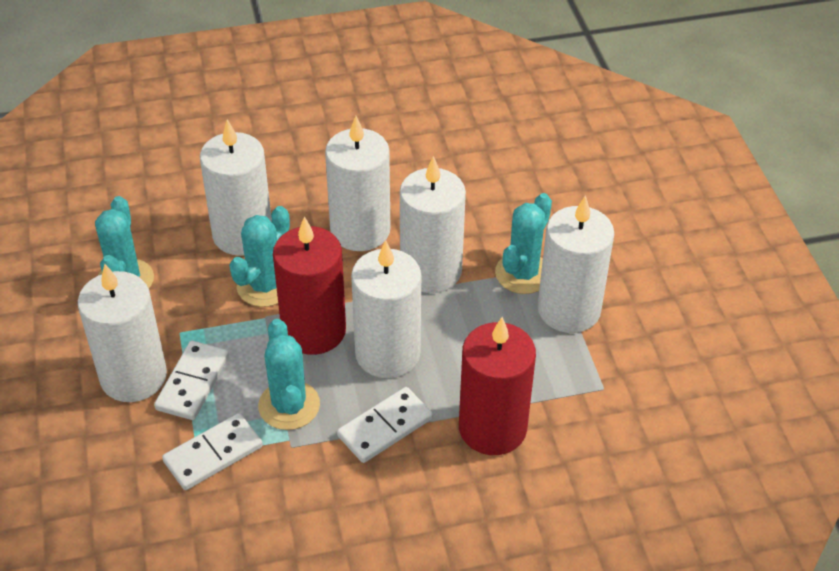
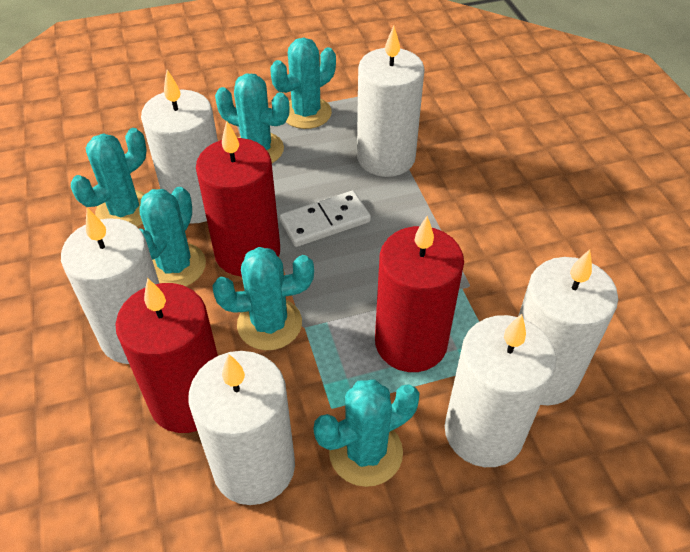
red candle: 2 -> 3
turquoise cactus: 4 -> 6
white domino: 3 -> 1

